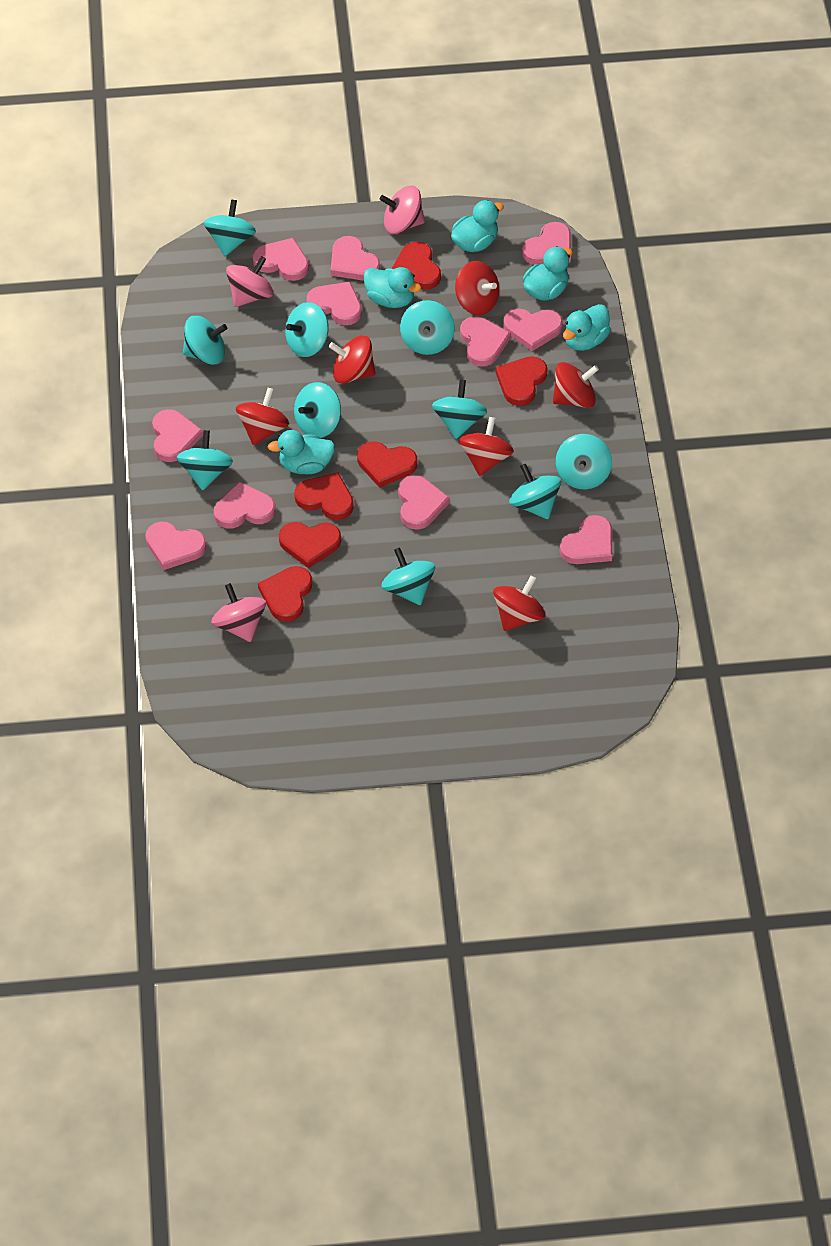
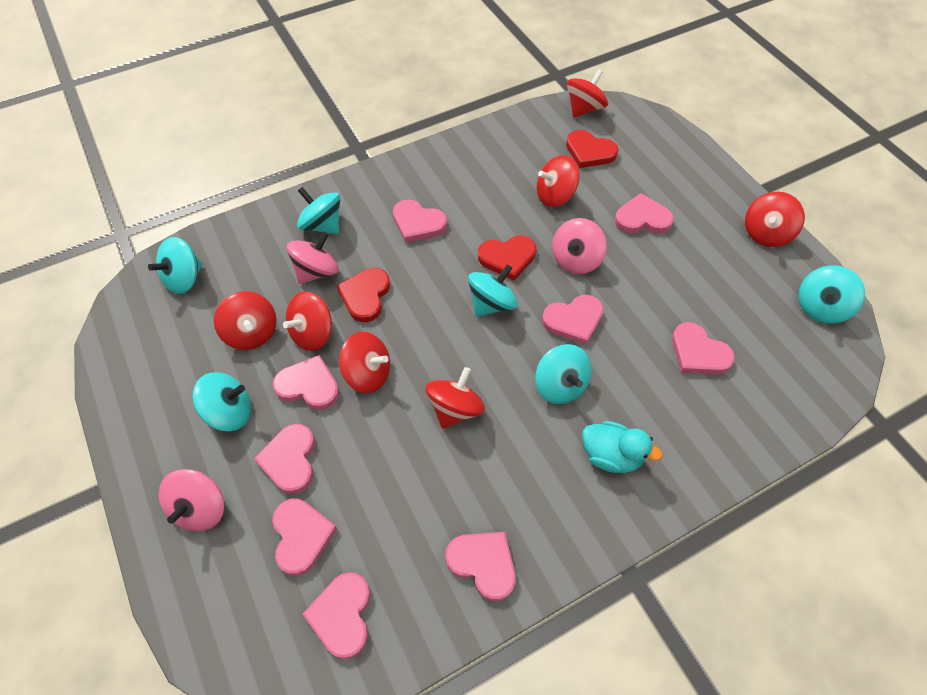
pink heart: 11 -> 9
red heart: 6 -> 3
red spinning top: 6 -> 7
turquoise duck: 5 -> 1
turquoise spinning top: 10 -> 6

